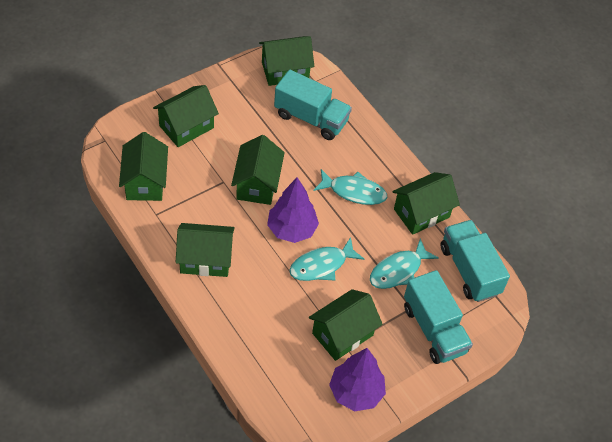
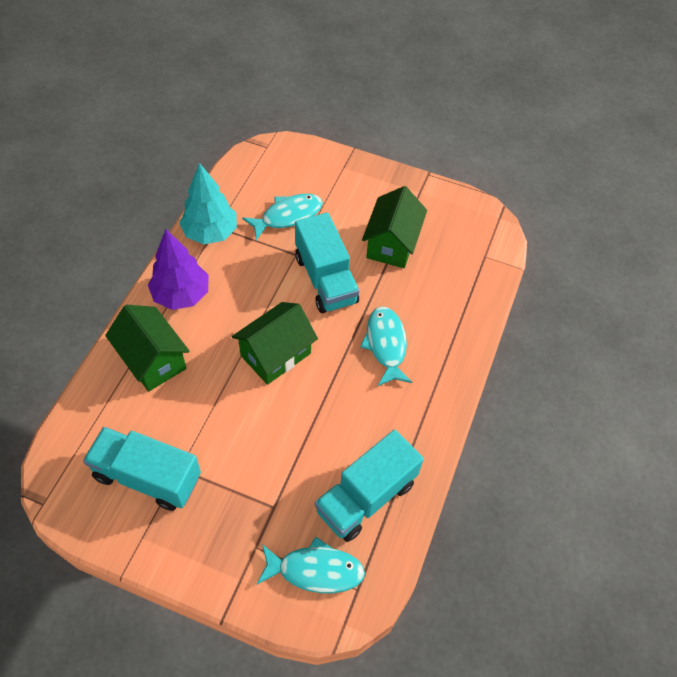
green house: 7 -> 3
purple tree: 2 -> 1
turquoise tree: 0 -> 1

